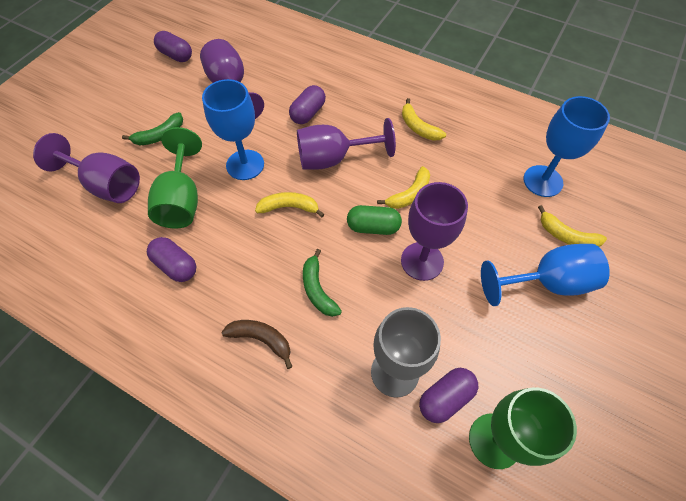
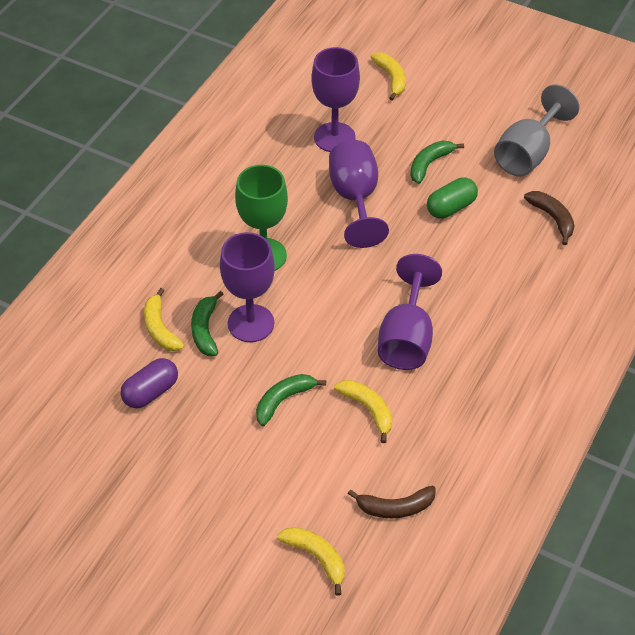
blue goblet: 3 -> 0
brown banana: 1 -> 2
green banana: 2 -> 3
green goblet: 2 -> 1
purple capsule: 4 -> 1

